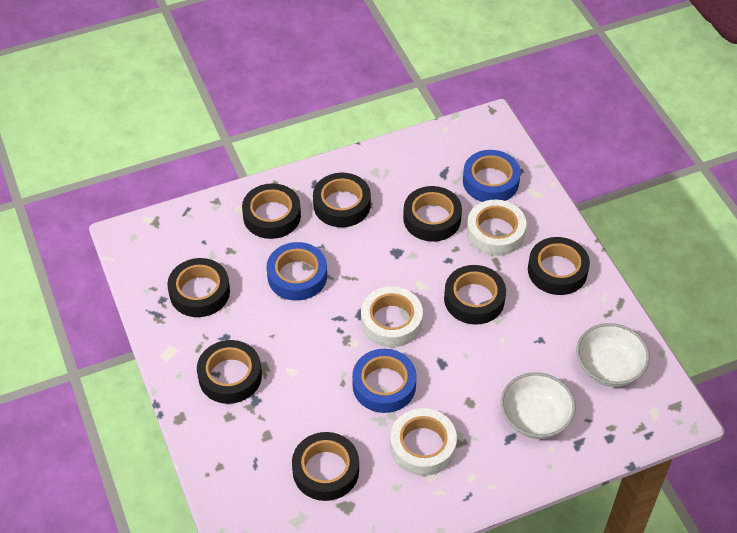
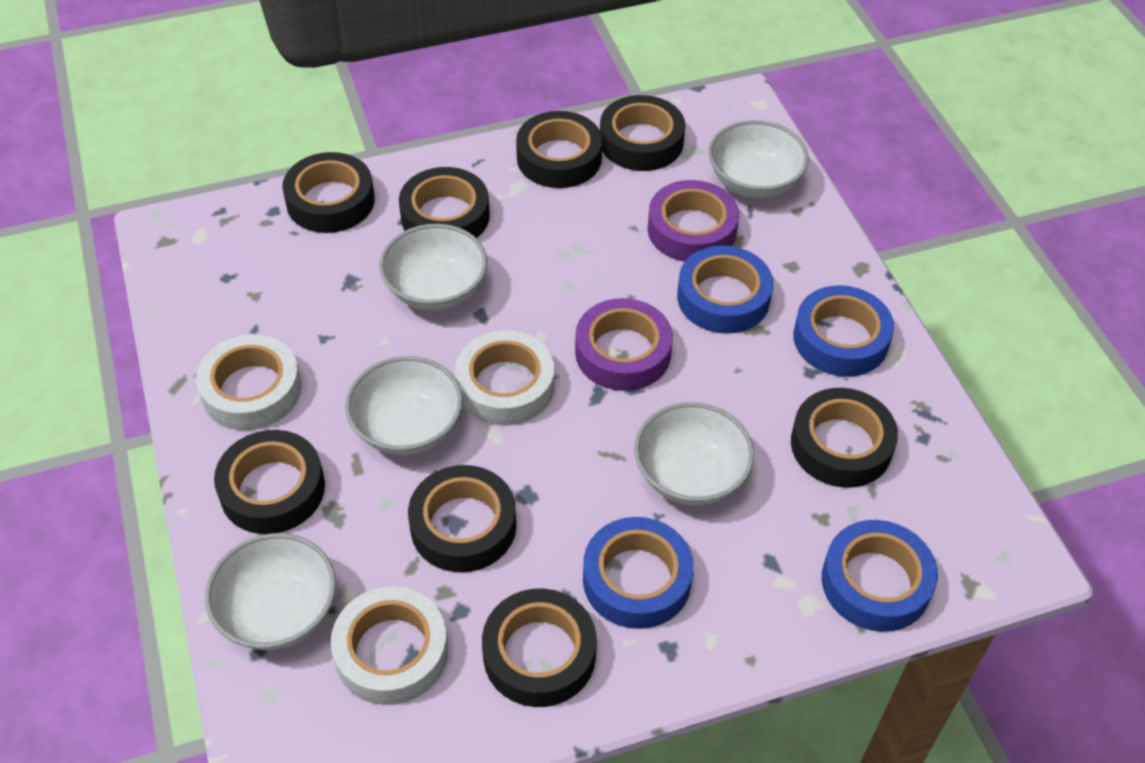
blue tape: 3 -> 4
purple tape: 0 -> 2
white bowl: 2 -> 5

